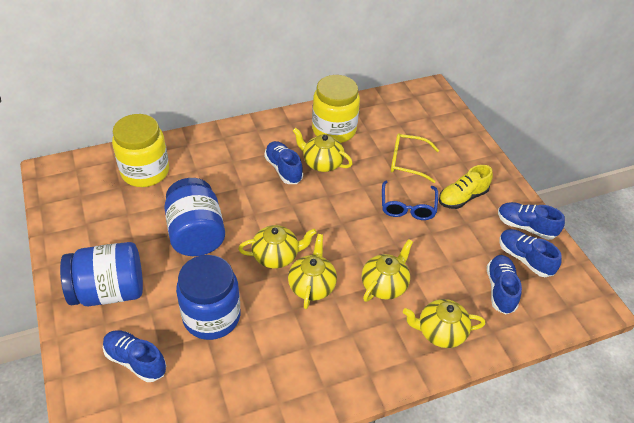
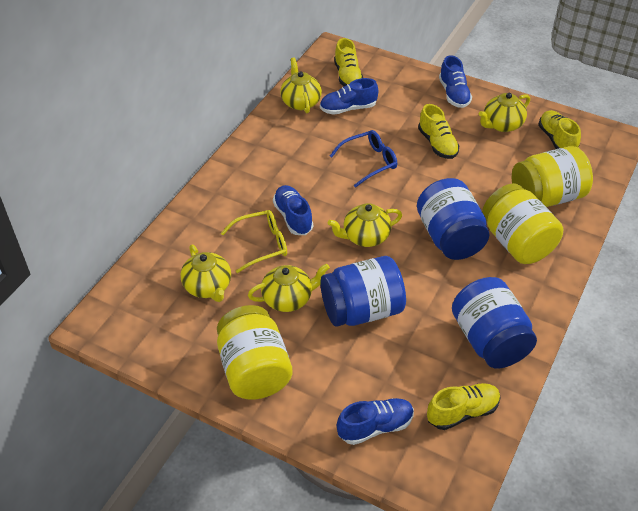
blue shoe: 5 -> 4
yellow jar: 2 -> 3
yellow shoe: 1 -> 4

